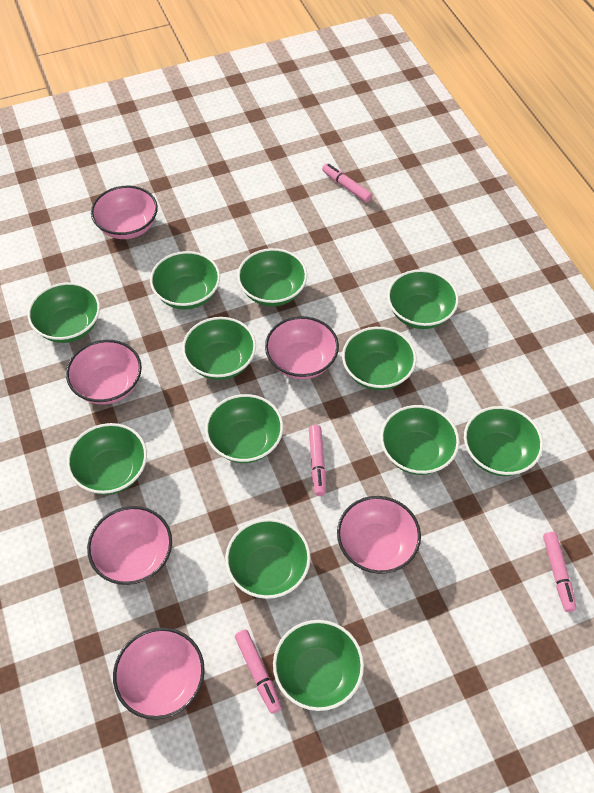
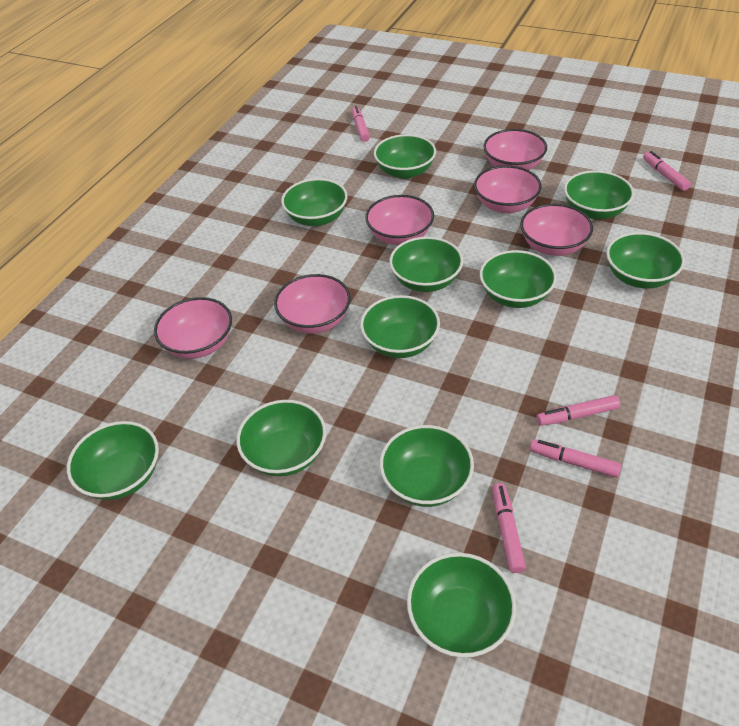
green bowl: 12 -> 11
pink marker: 4 -> 5

